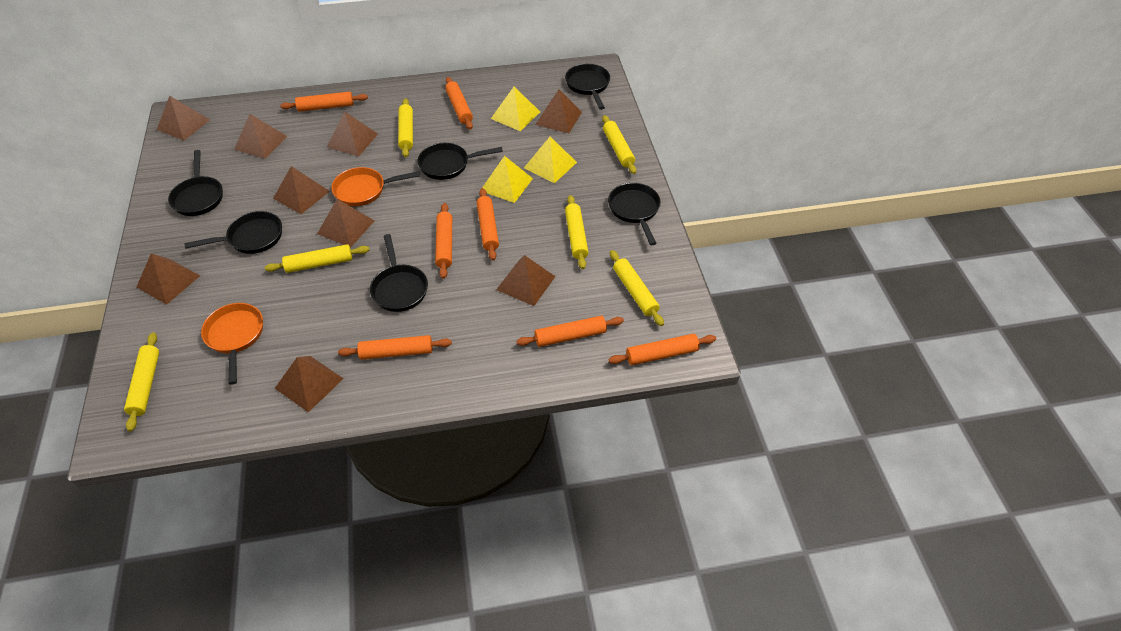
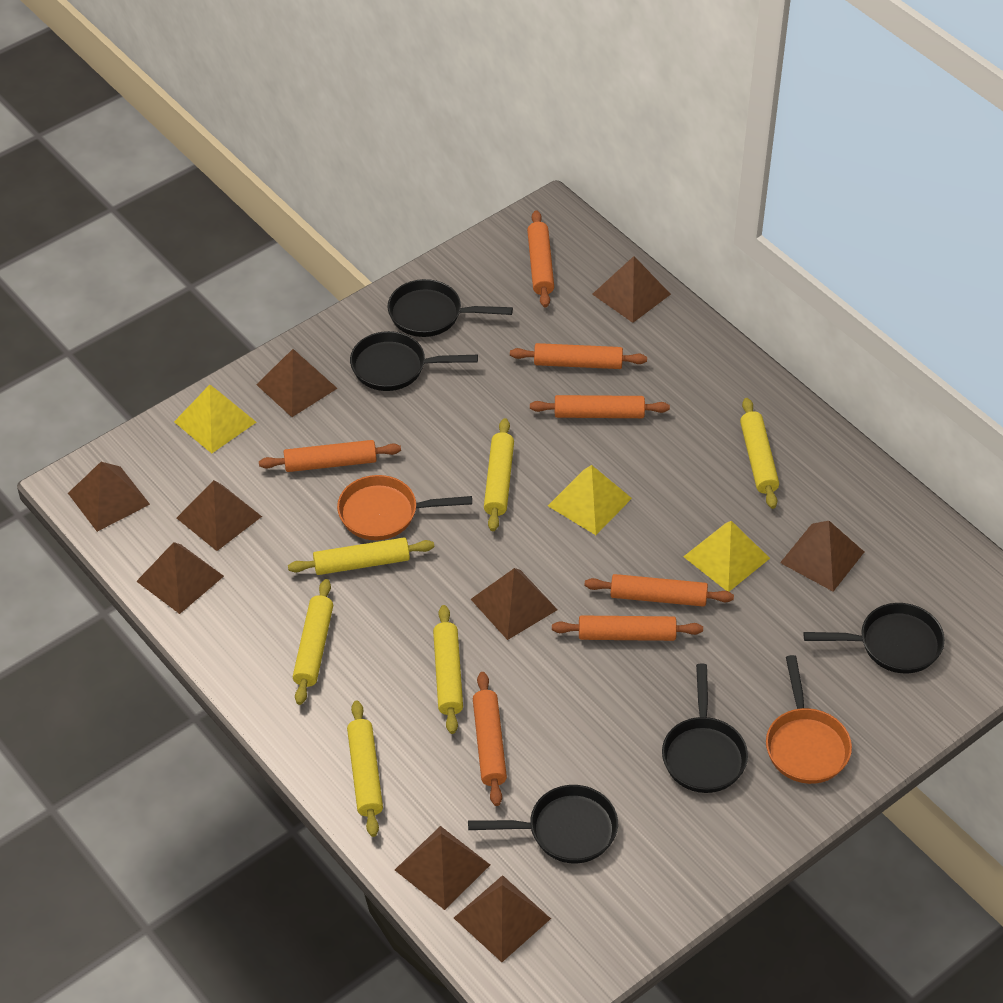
black pan: 6 -> 5

